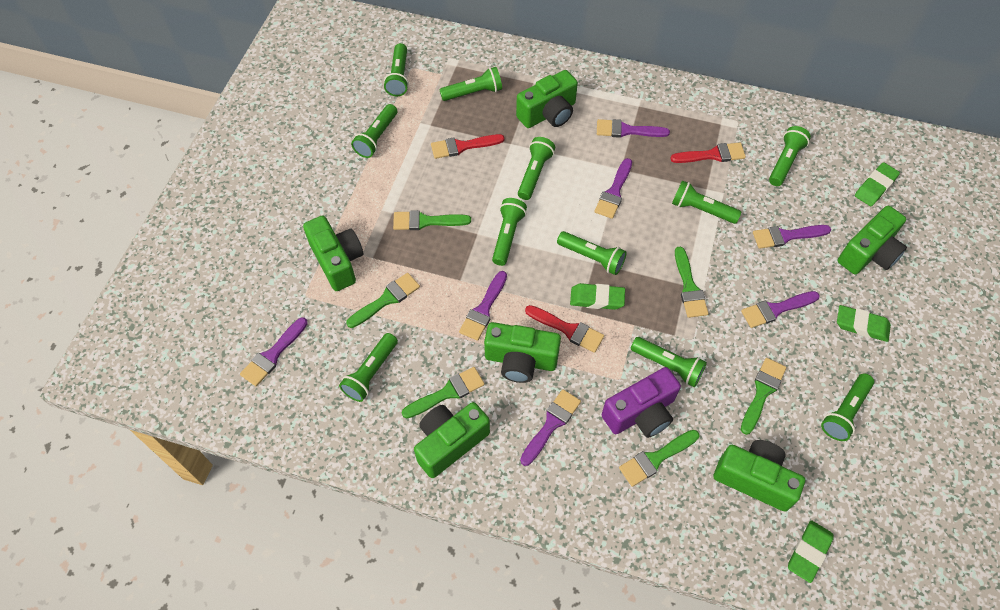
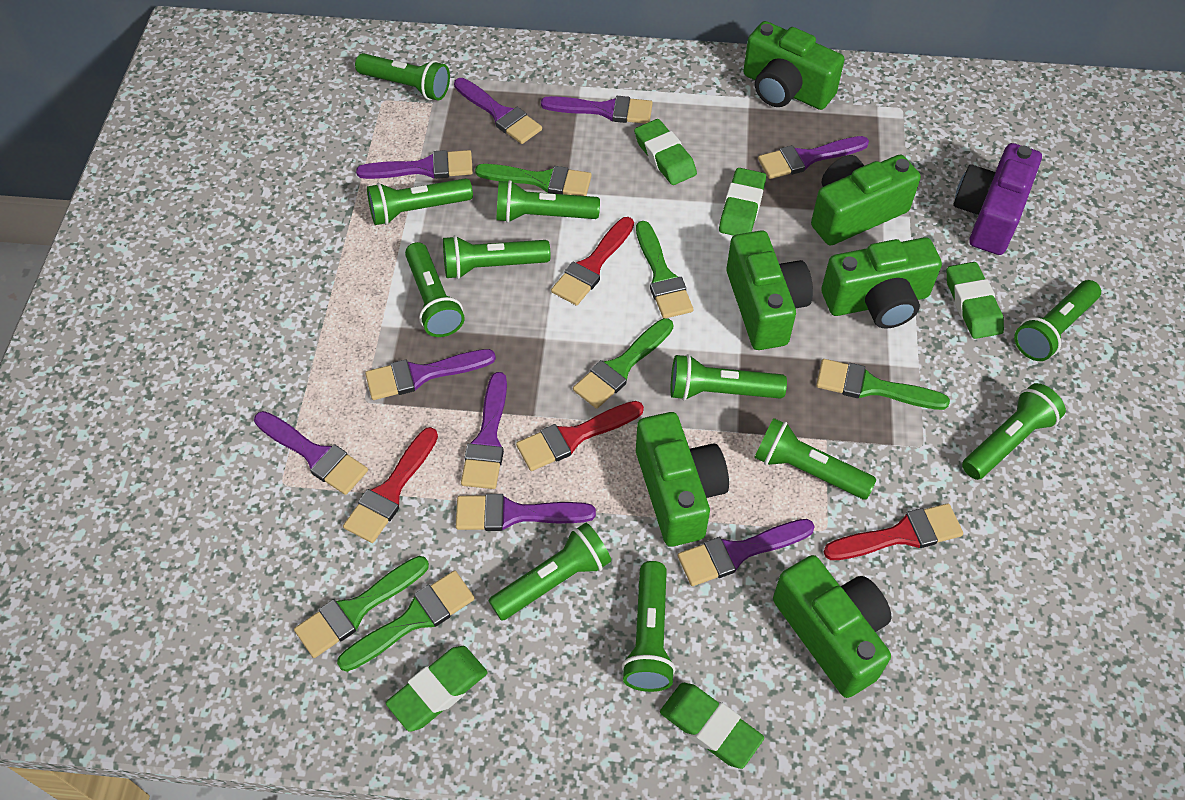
green eraser: 4 -> 5
purple brush: 7 -> 9
red brush: 3 -> 4

